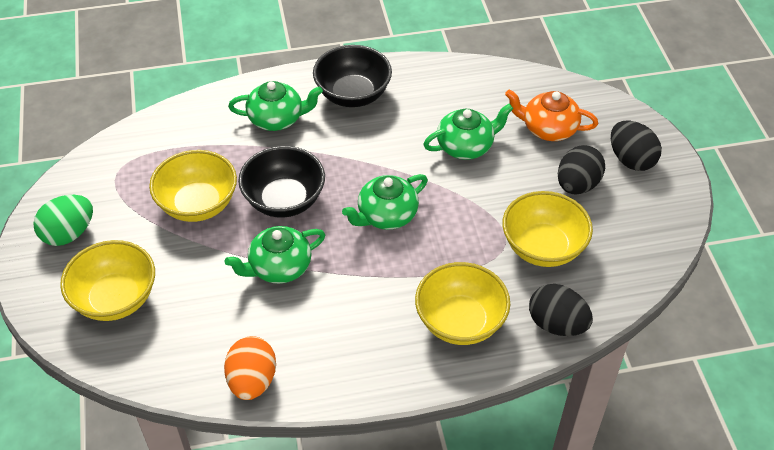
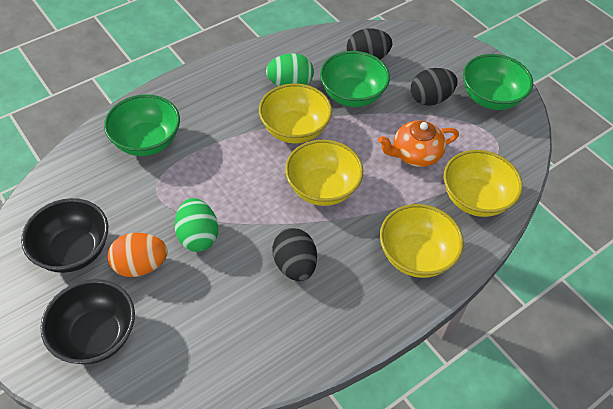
green bowl: 0 -> 3
green egg: 1 -> 2
green teapot: 4 -> 0

